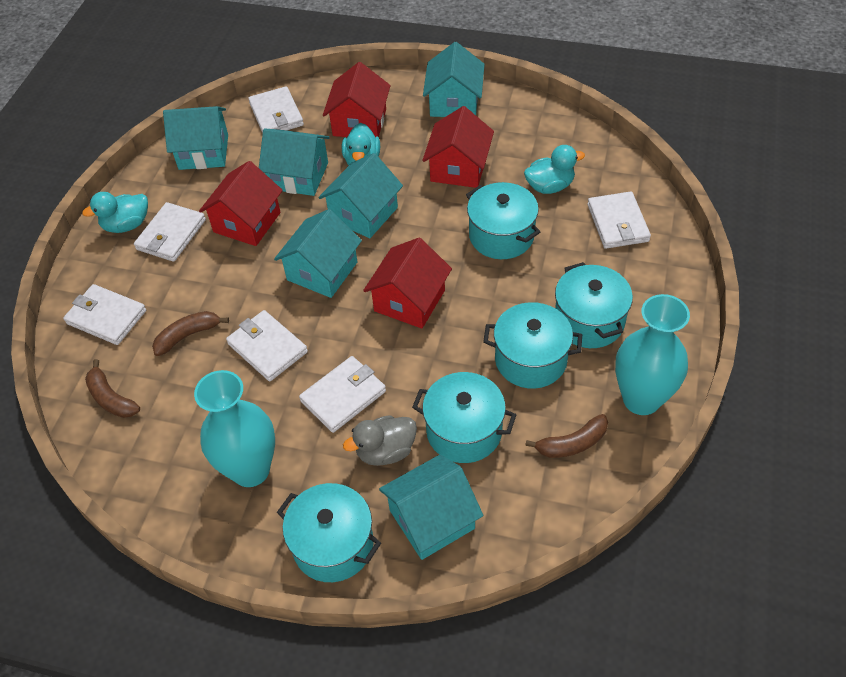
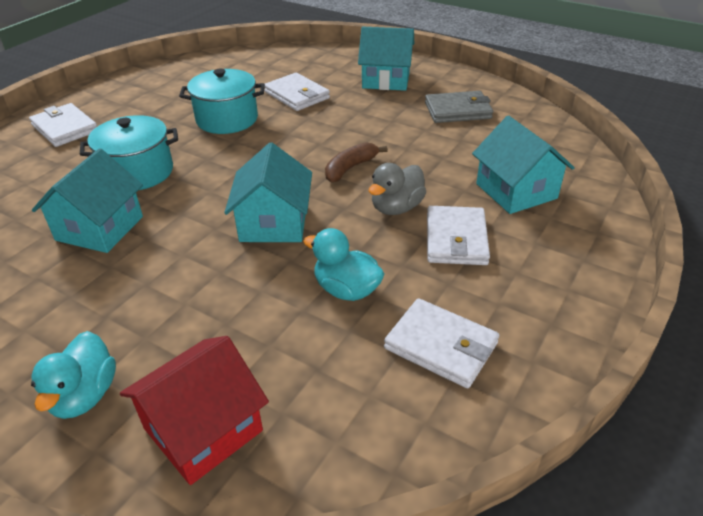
brown banana: 3 -> 1
grey wallet: 0 -> 1
red house: 4 -> 1
turquoise duck: 3 -> 2
turquoise house: 6 -> 4
turquoise pot: 5 -> 2
turquoise vase: 2 -> 0
white wallet: 6 -> 4

